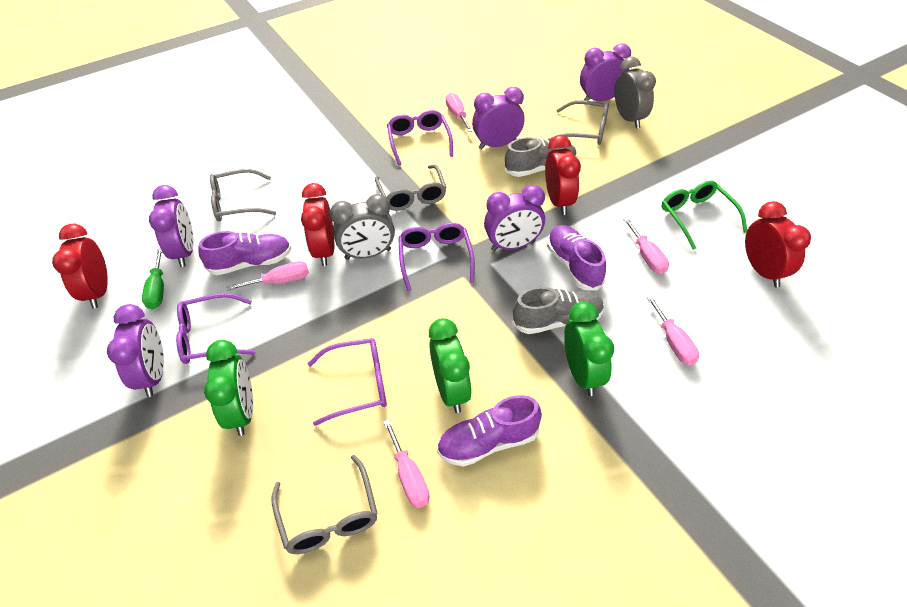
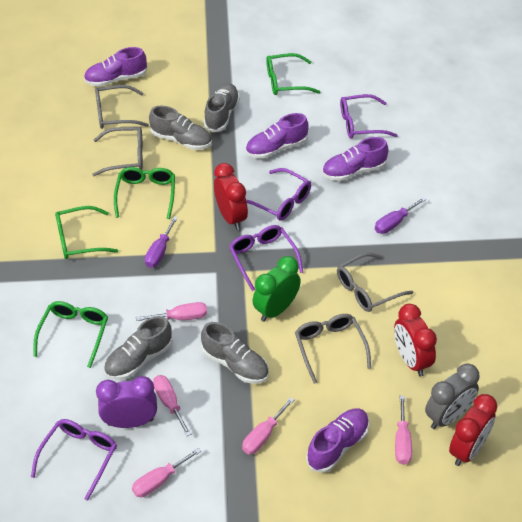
green clock: 3 -> 1
green glasses: 1 -> 4
green screwdriver: 1 -> 0
grey clock: 2 -> 1
grey shoe: 2 -> 4
purple clock: 5 -> 1
purple screwdriver: 0 -> 2
purple shoe: 3 -> 4
red clock: 4 -> 3

